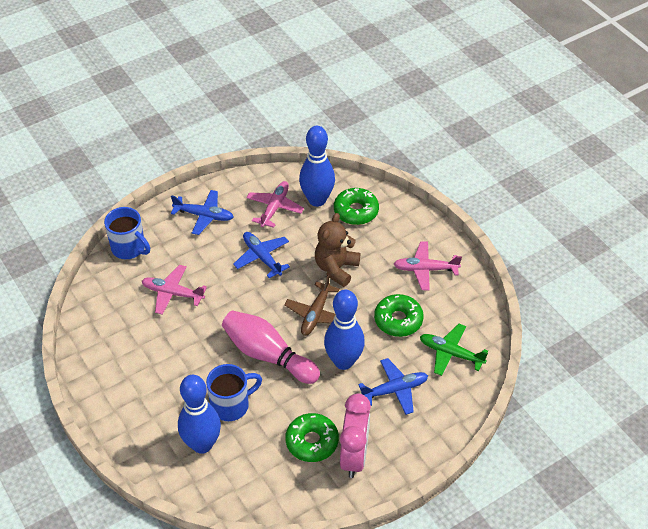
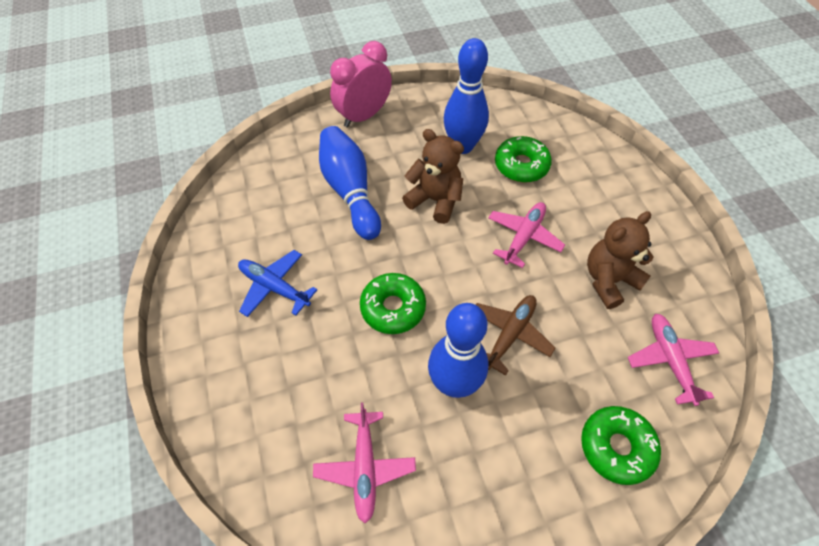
blue mug: 2 -> 0
blue plane: 3 -> 1
brown teddy bear: 1 -> 2
green plane: 1 -> 0
pink bowling pin: 1 -> 0

